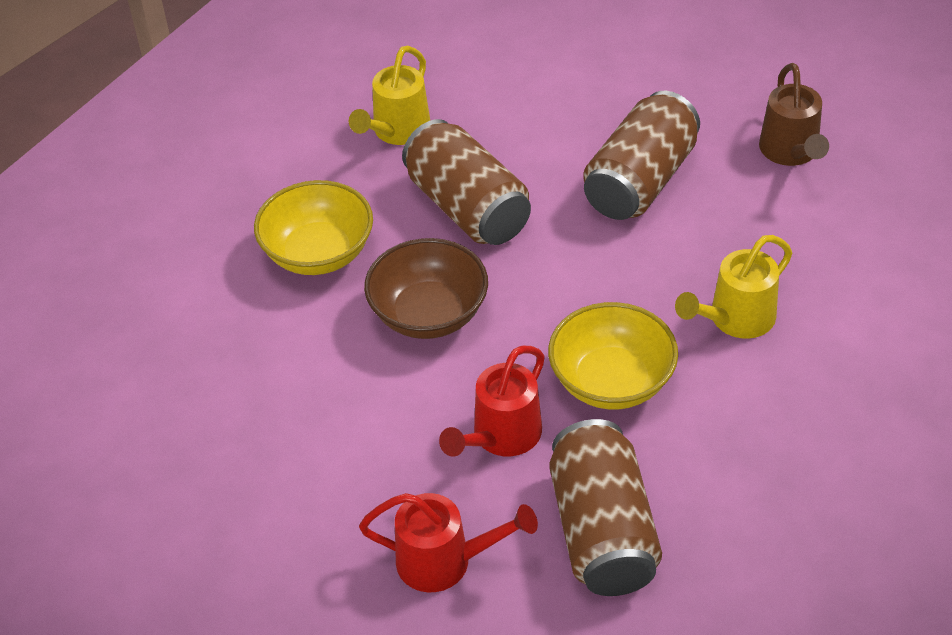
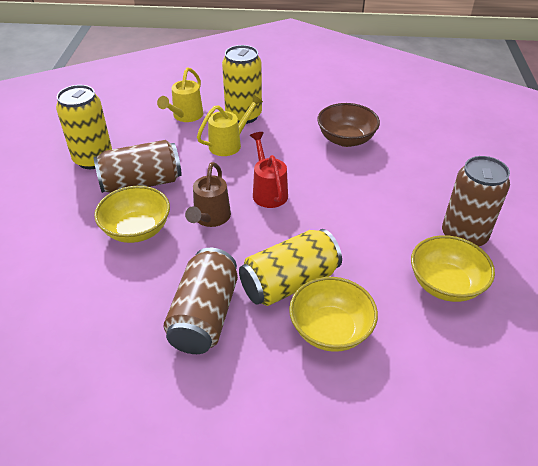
red watering can: 2 -> 1
yellow bowl: 2 -> 3
yellow can: 0 -> 3

